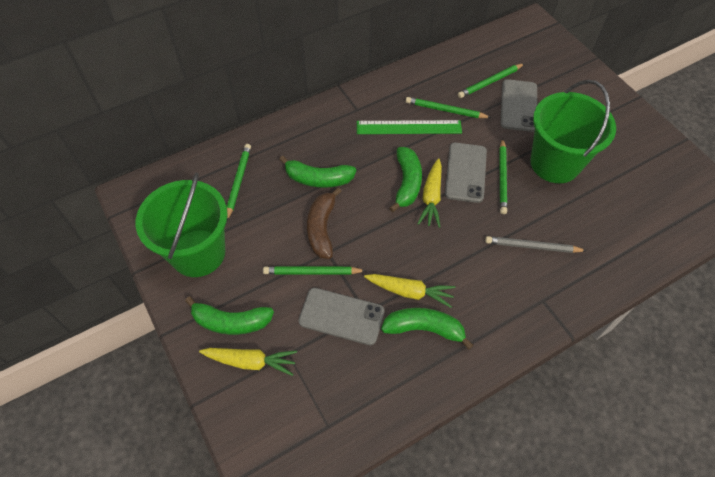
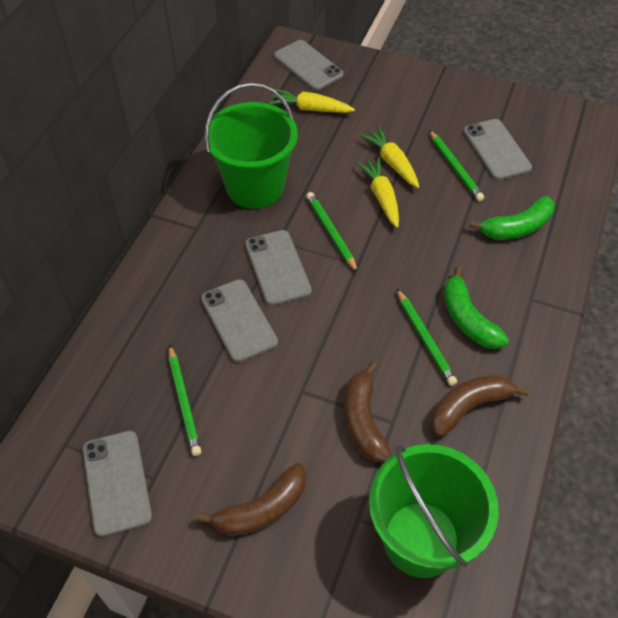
brown banana: 1 -> 3
green banana: 4 -> 2
green pencil: 5 -> 4
green ruler: 1 -> 0
grey pencil: 1 -> 0
grey phone: 3 -> 5

